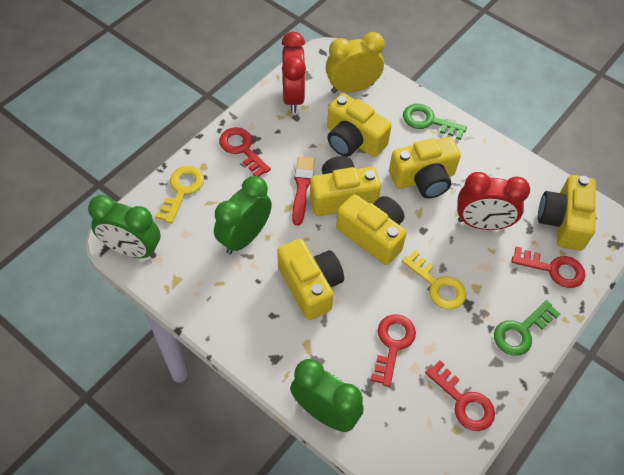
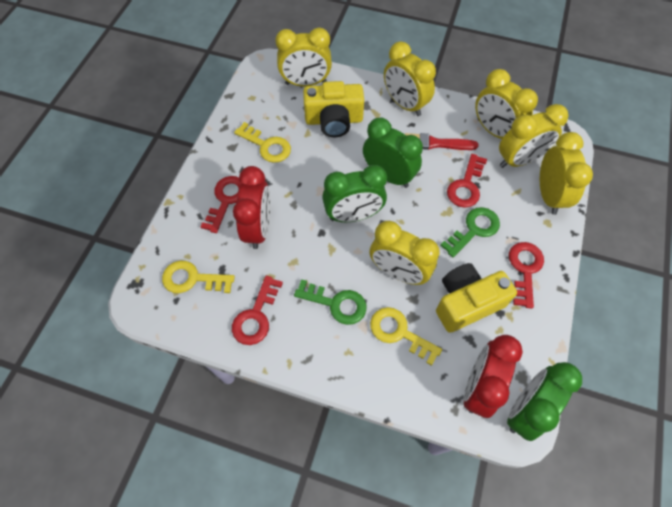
yellow camera: 6 -> 2
yellow clock: 1 -> 6
yellow key: 2 -> 3

